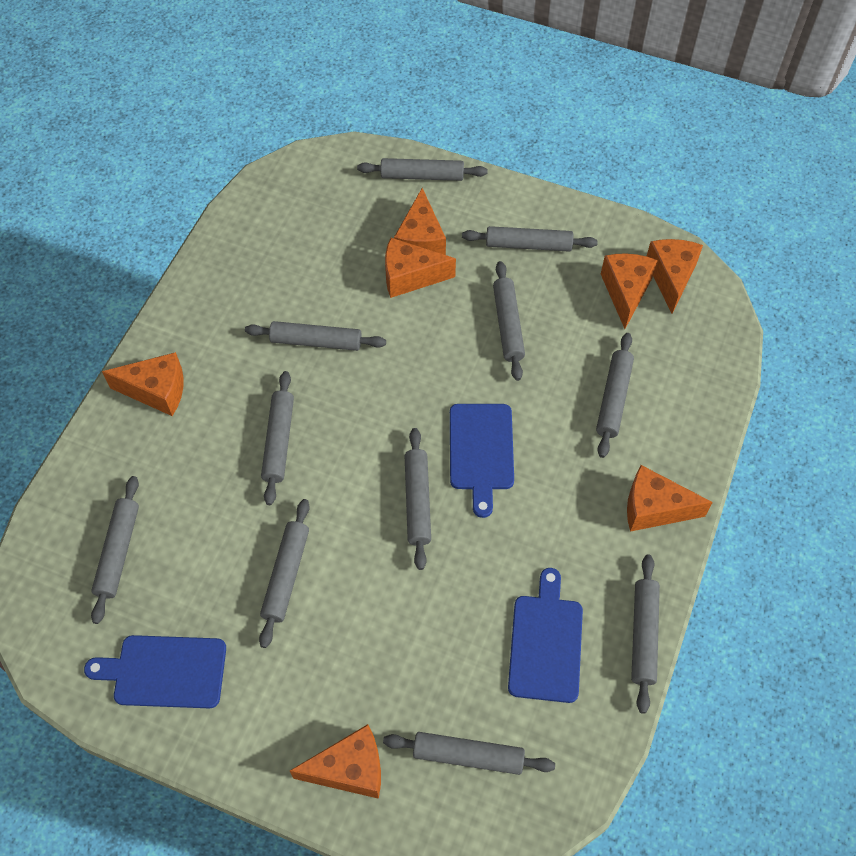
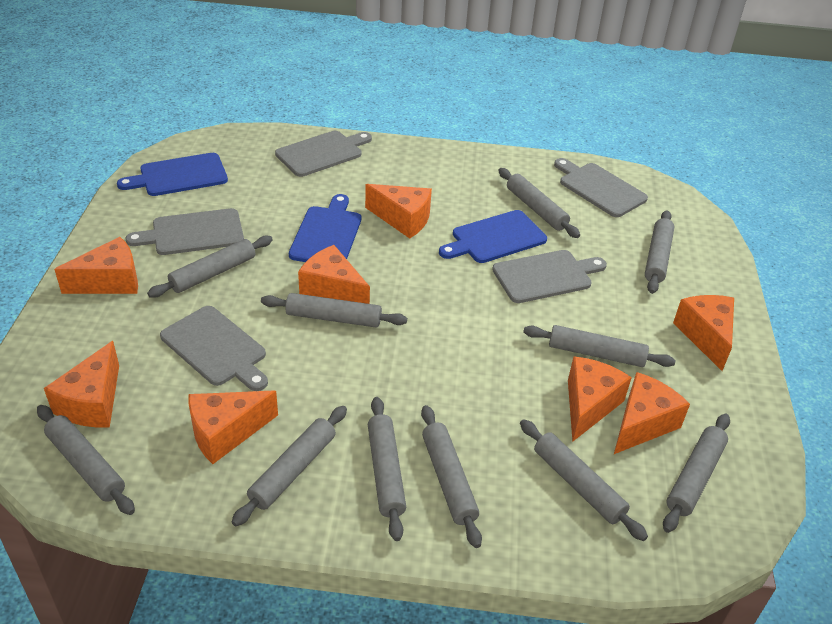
grey cutting board: 0 -> 5
orange cheese: 7 -> 8

